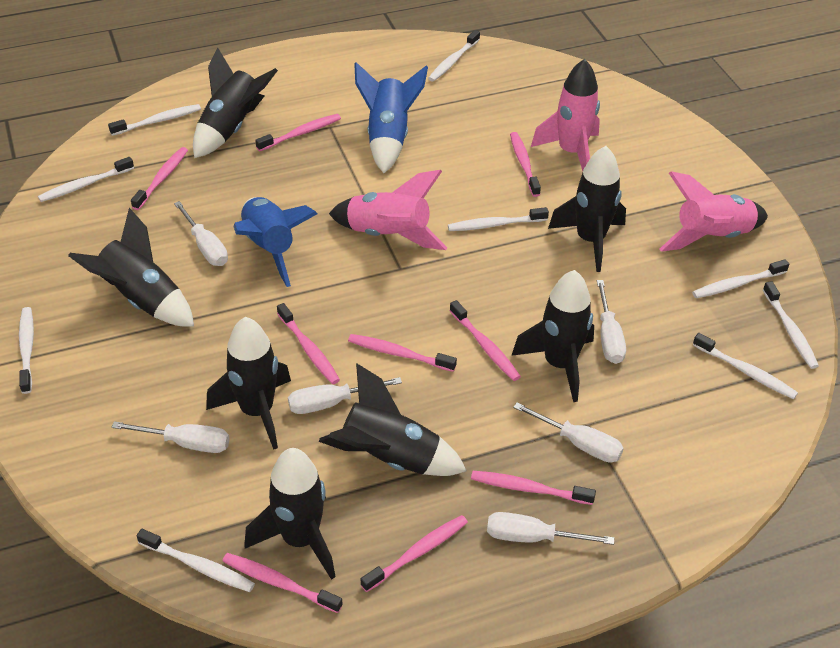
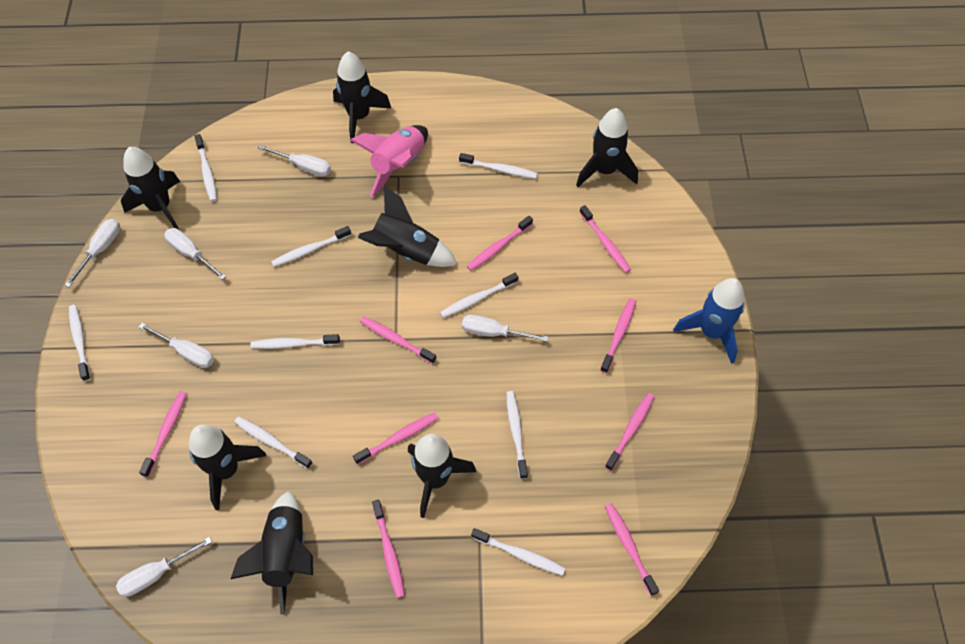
blue rocket: 2 -> 1
pink rocket: 3 -> 1

